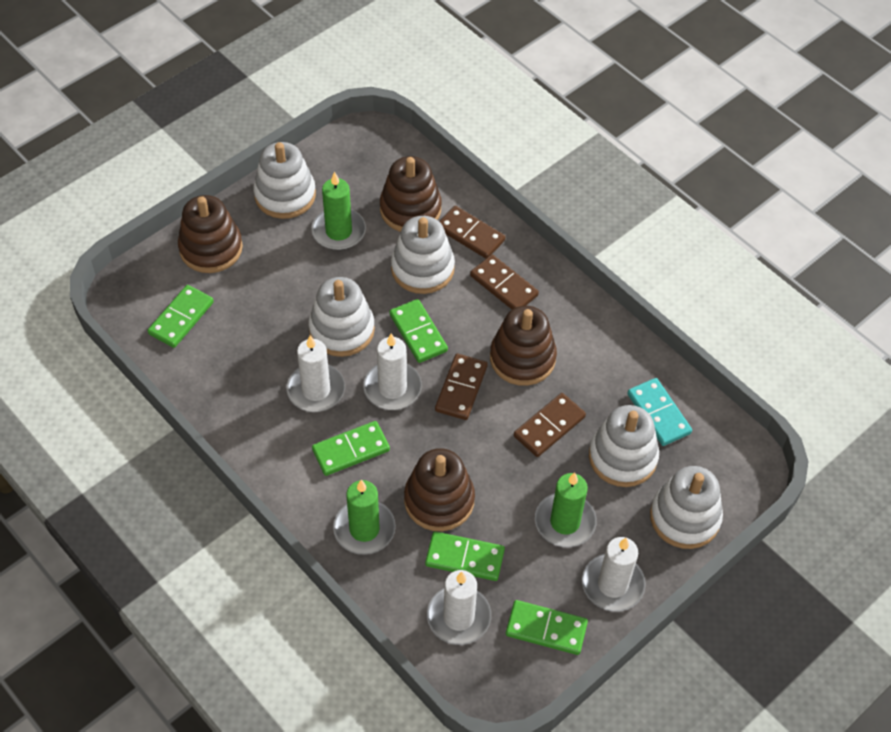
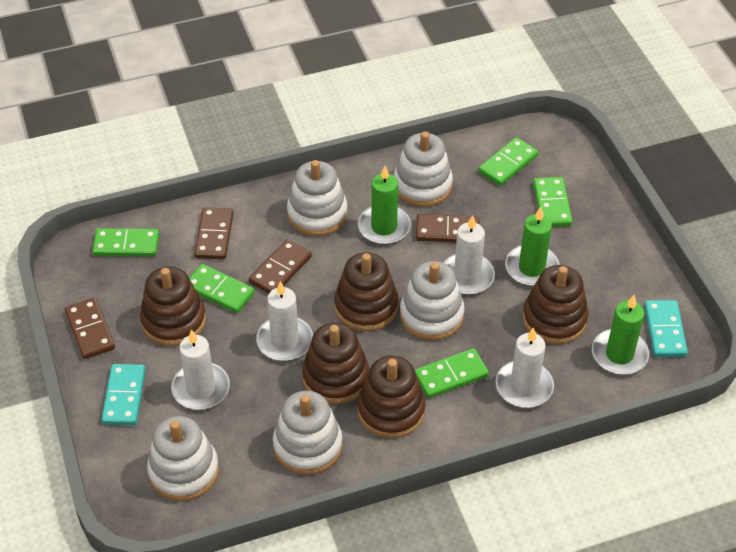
brown stacking toy: 4 -> 5
turquoise domino: 1 -> 2

